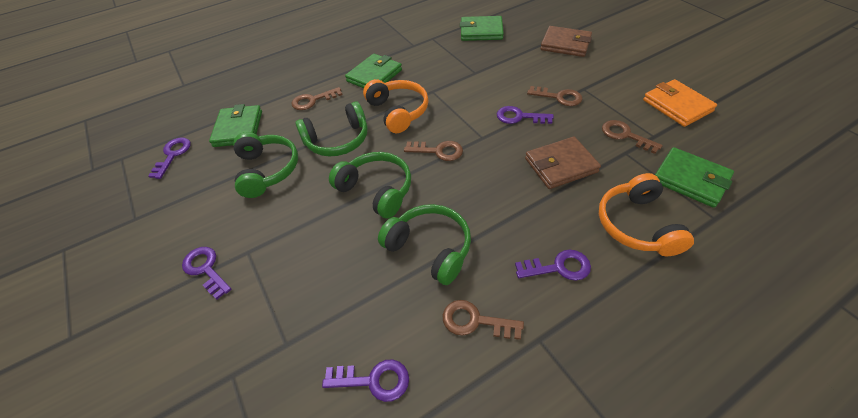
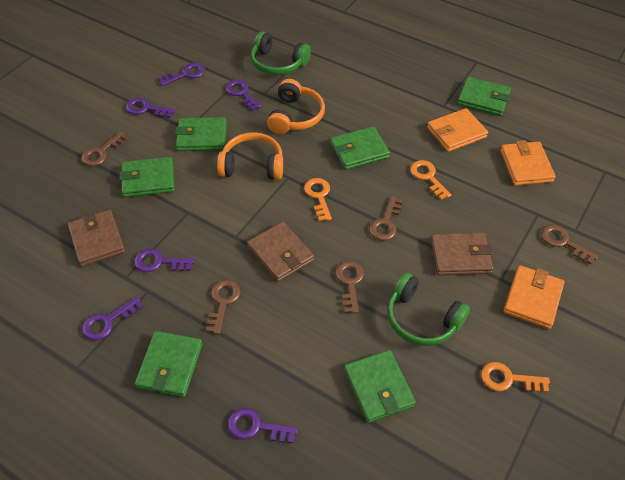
brown wallet: 2 -> 3
green headphones: 4 -> 2
green wallet: 4 -> 6
orange key: 0 -> 3
orange wallet: 1 -> 3
purple key: 5 -> 6

